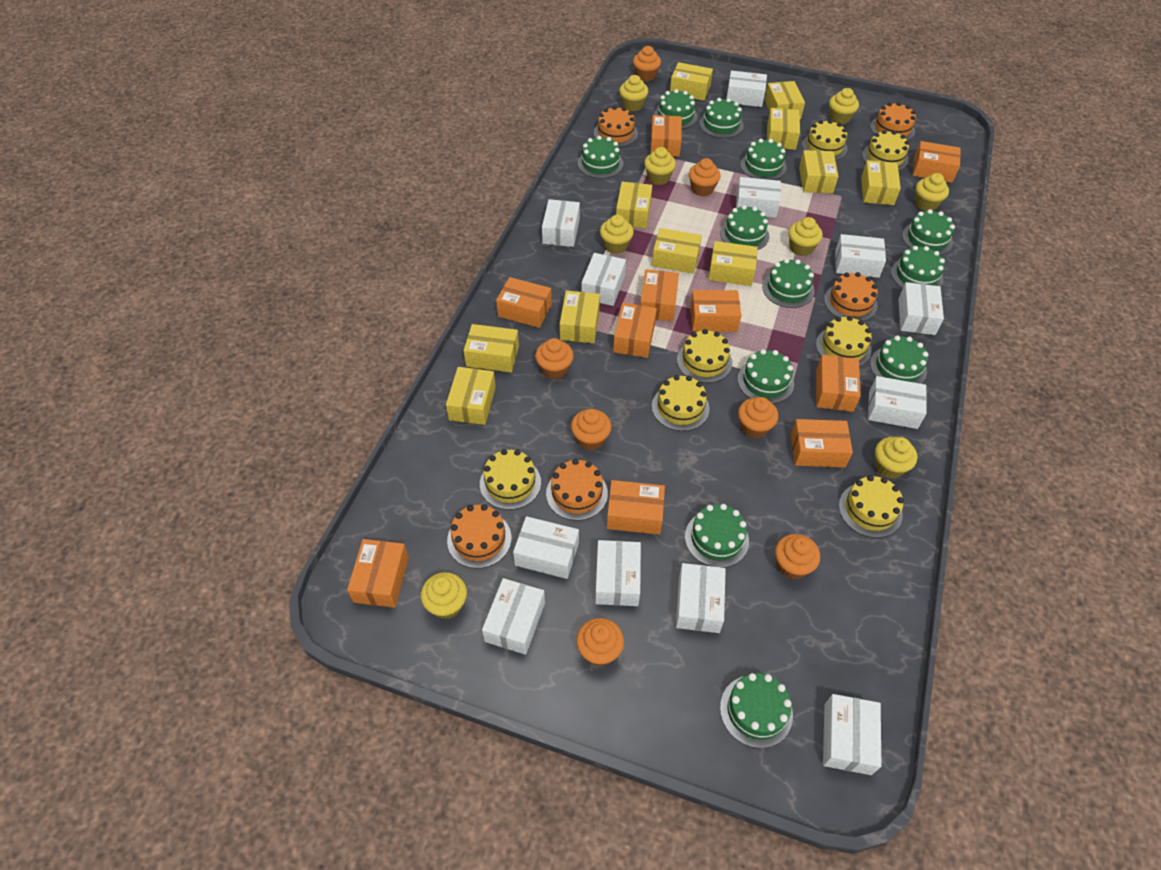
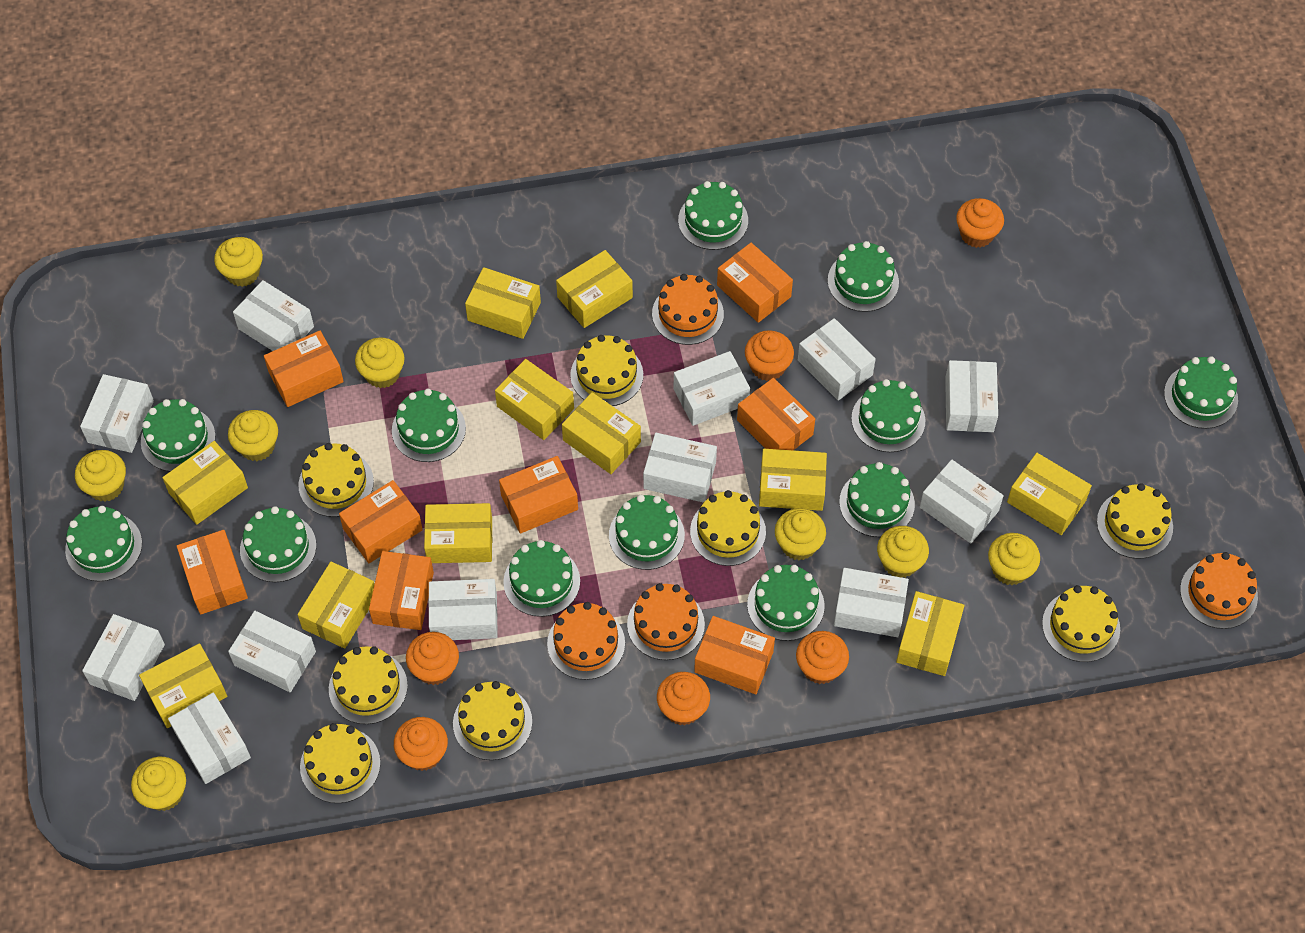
orange box: 10 -> 8
orange cake: 5 -> 4
orange cupcake: 7 -> 6
yellow cake: 7 -> 8

